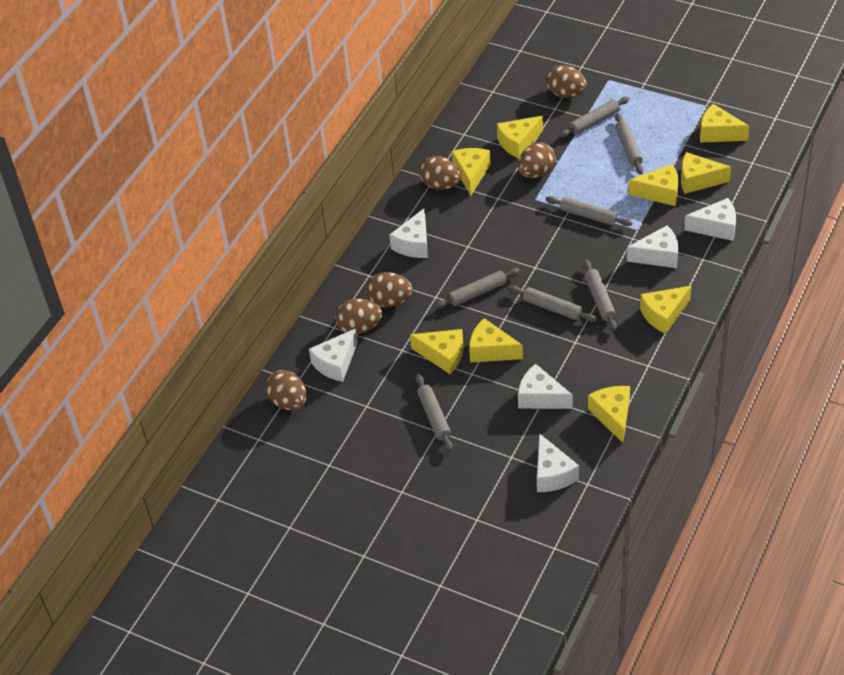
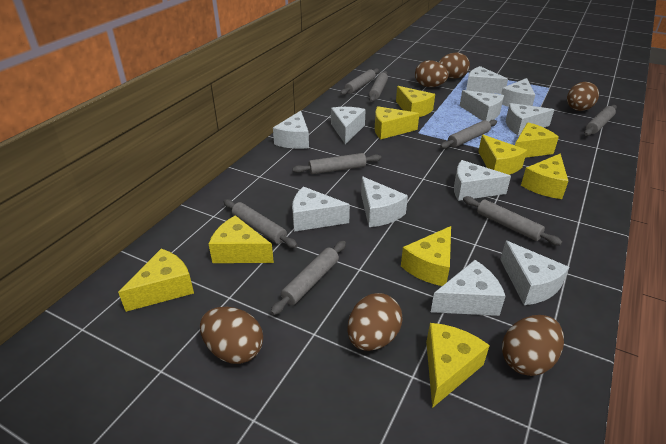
grey rolling pin: 7 -> 8
white cheese: 6 -> 11

